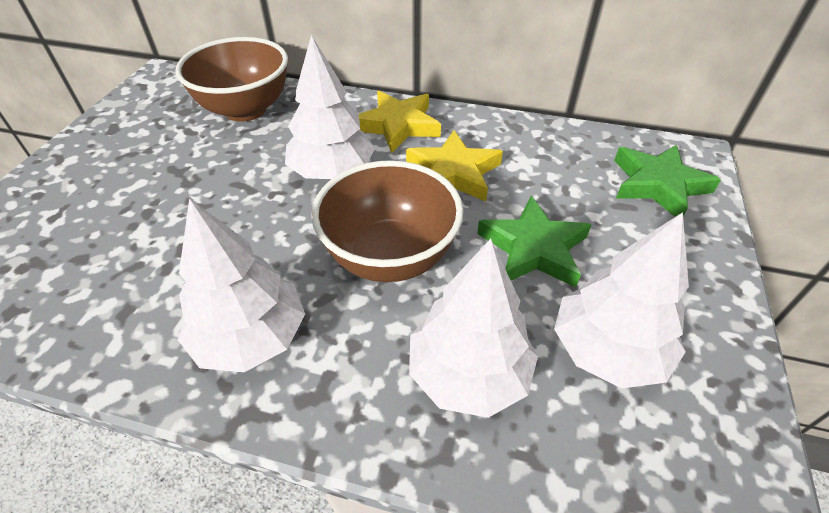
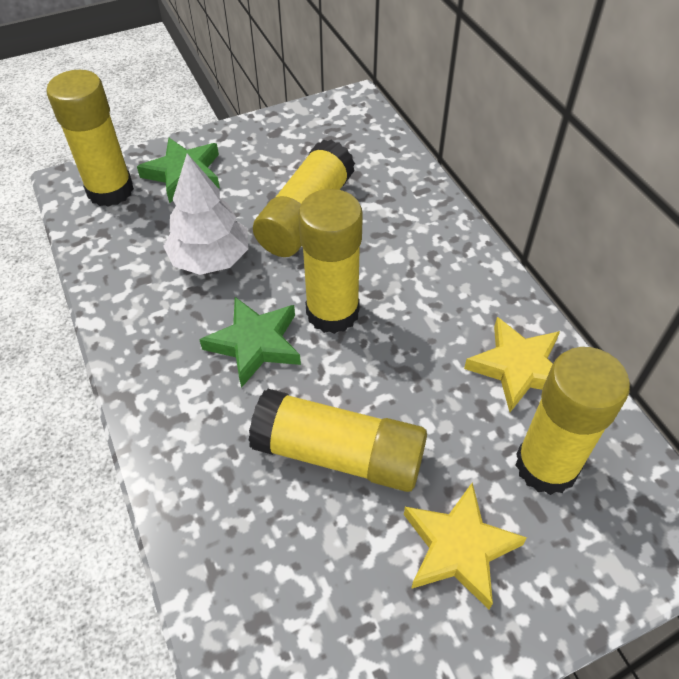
brown bowl: 2 -> 0
white tree: 4 -> 1
yellow glue stick: 0 -> 5

